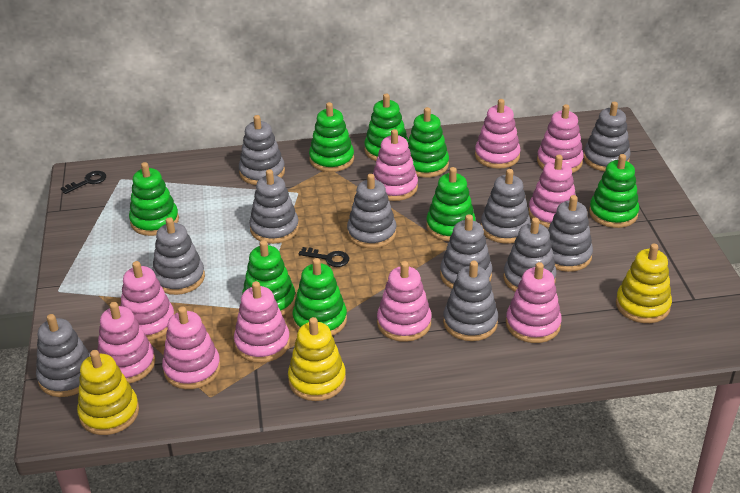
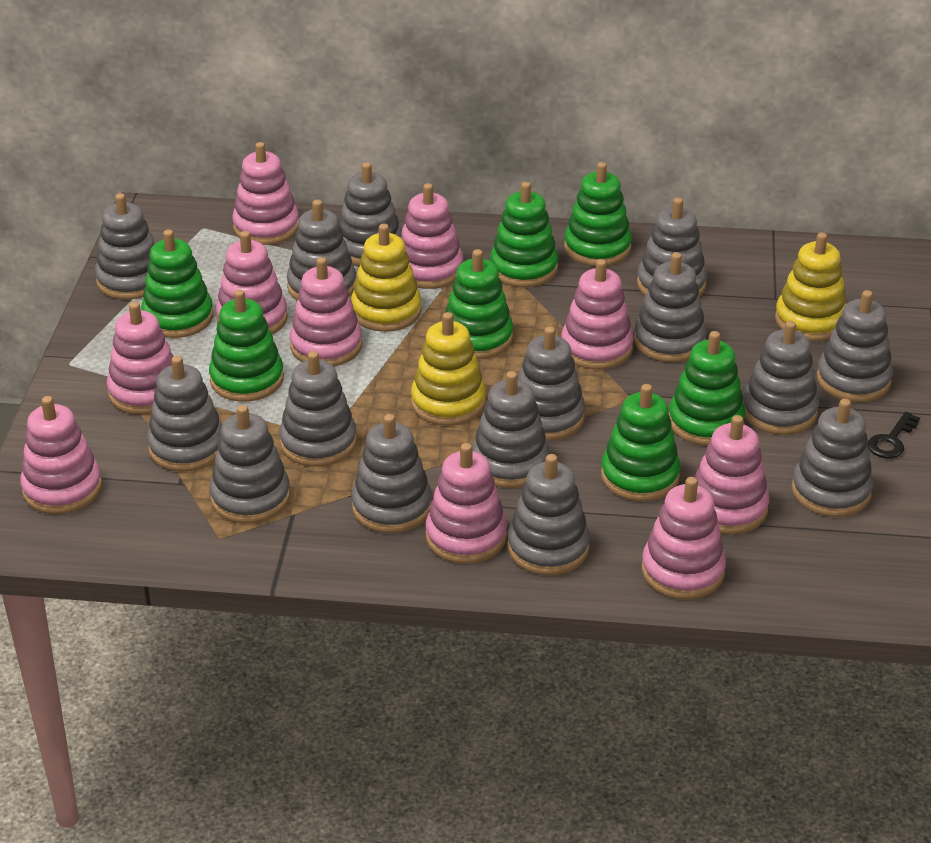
black key: 2 -> 1
green stacking toy: 8 -> 7
grey stacking toy: 11 -> 15

